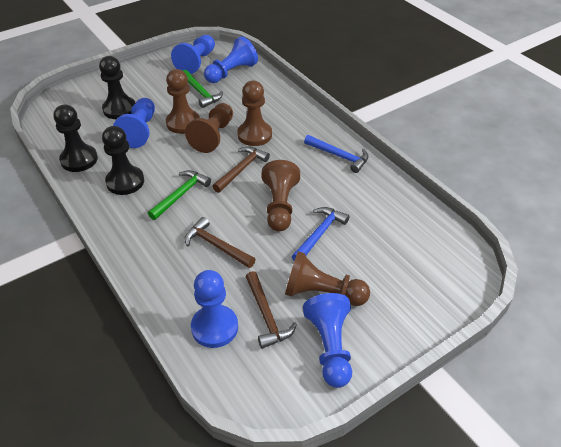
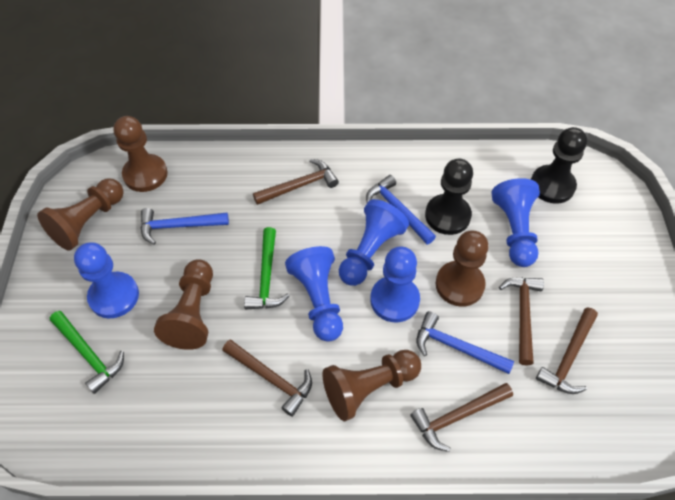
black pawn: 3 -> 2
blue hammer: 2 -> 3
brown hammer: 3 -> 5

